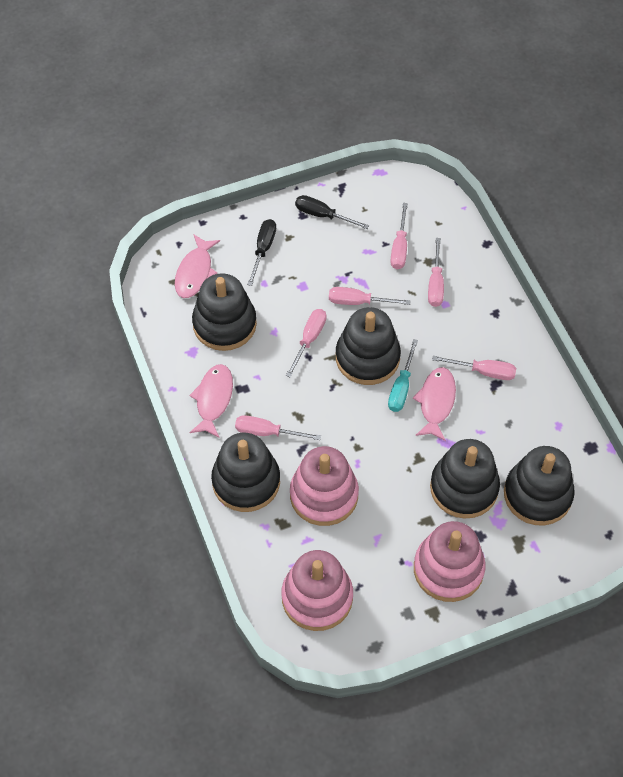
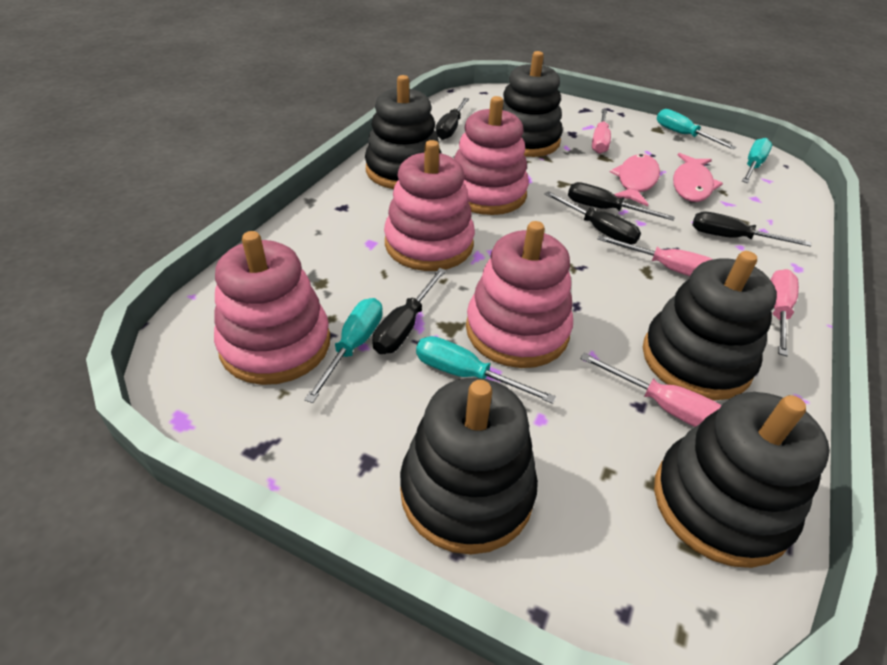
black screwdriver: 2 -> 5
pink fish: 3 -> 2
pink screwdriver: 6 -> 4
pink stacking toy: 3 -> 4
turquoise screwdriver: 1 -> 4

